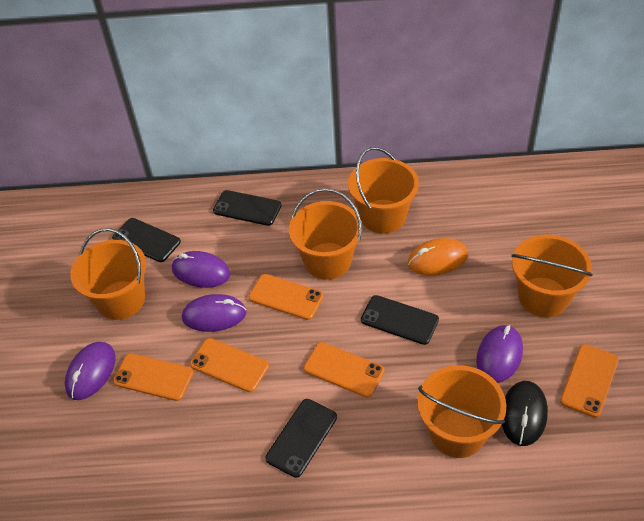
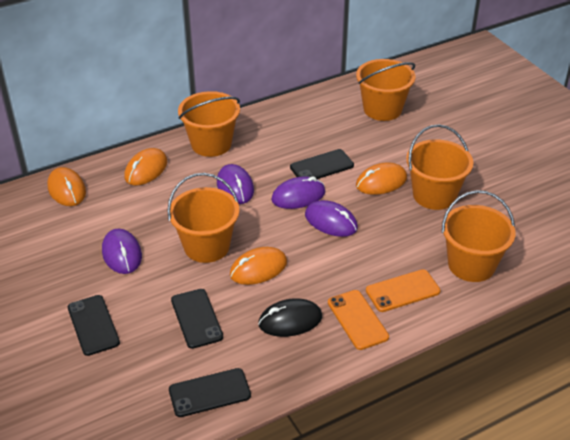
orange mouse: 1 -> 4
orange phone: 5 -> 2

